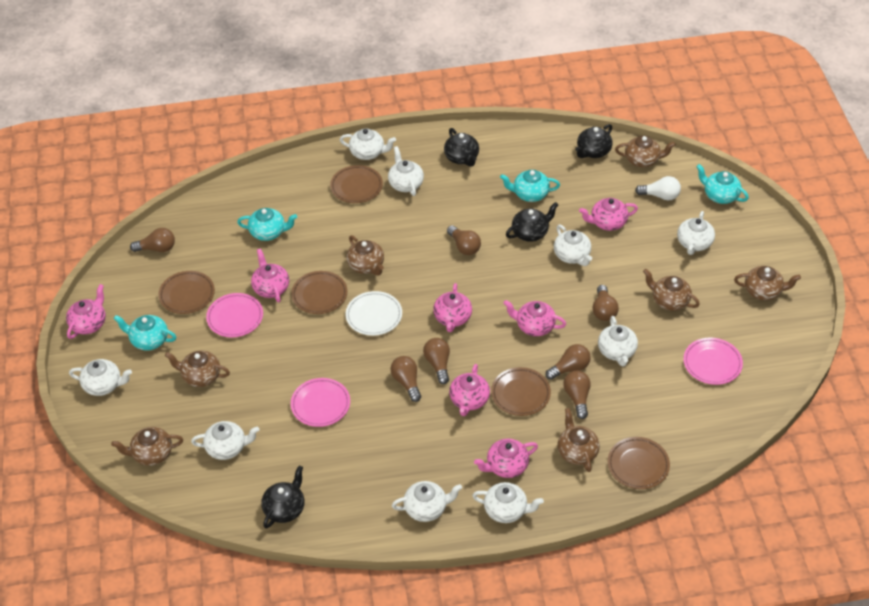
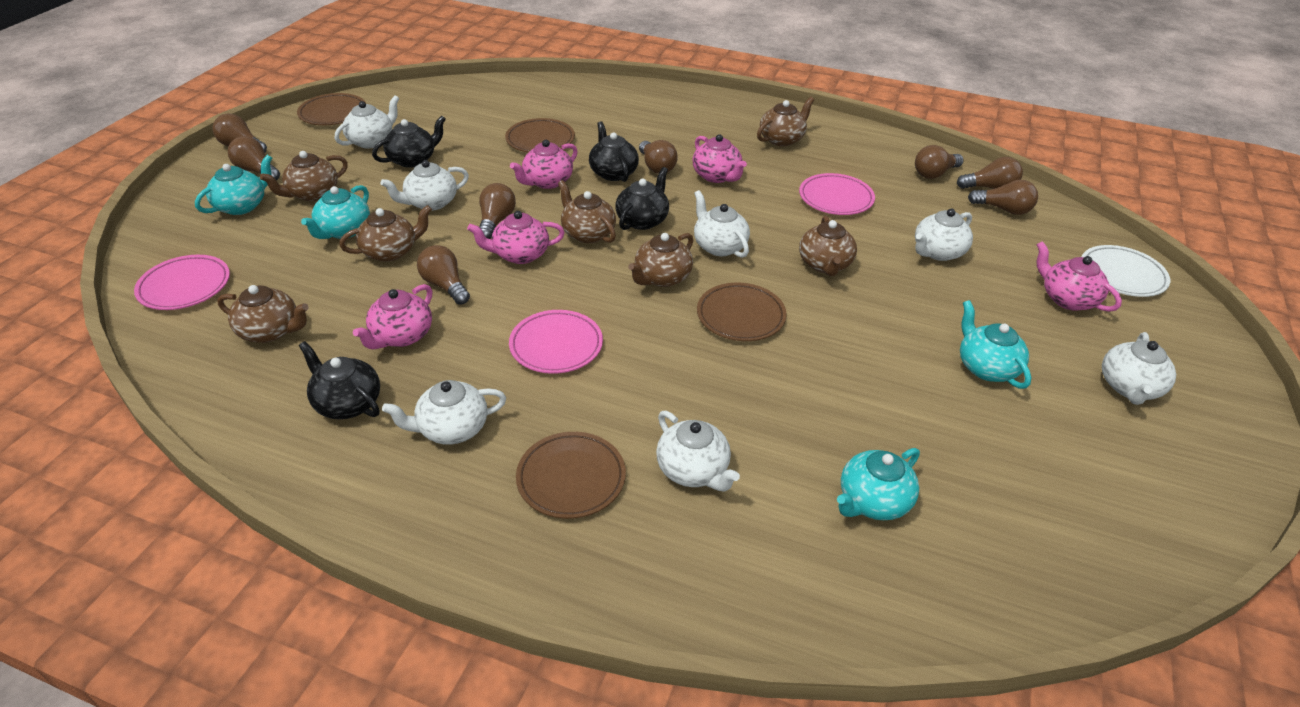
brown light bulb: 7 -> 8
brown plate: 5 -> 4
pink teapot: 7 -> 5
white light bulb: 1 -> 0
white teapot: 9 -> 7

